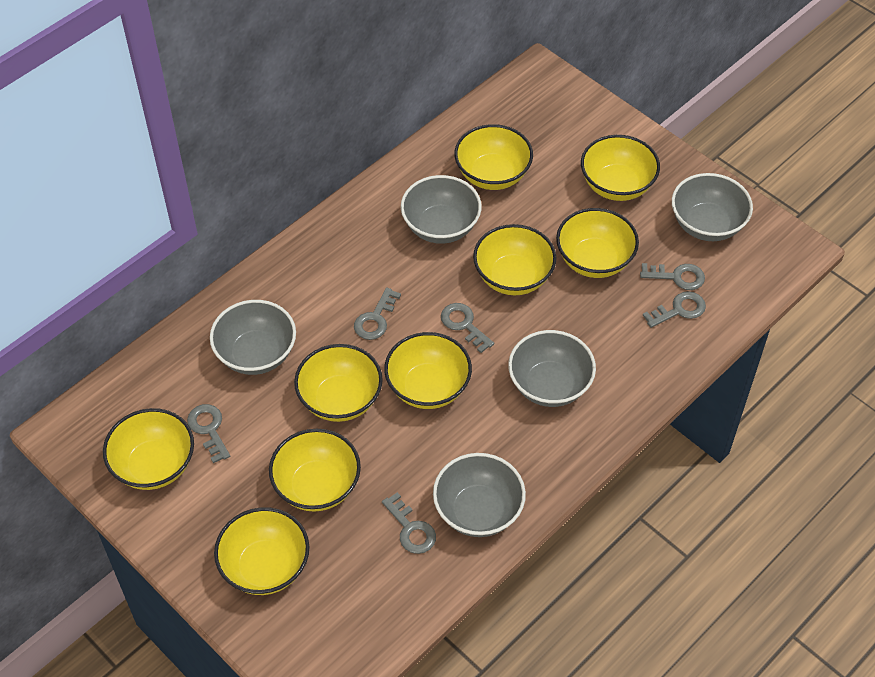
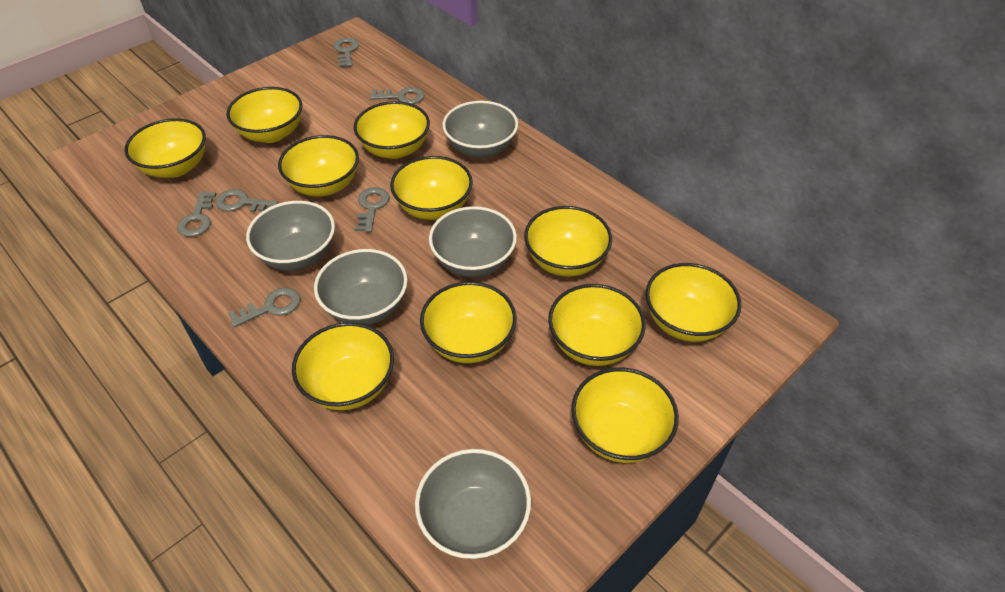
yellow bowl: 9 -> 11

